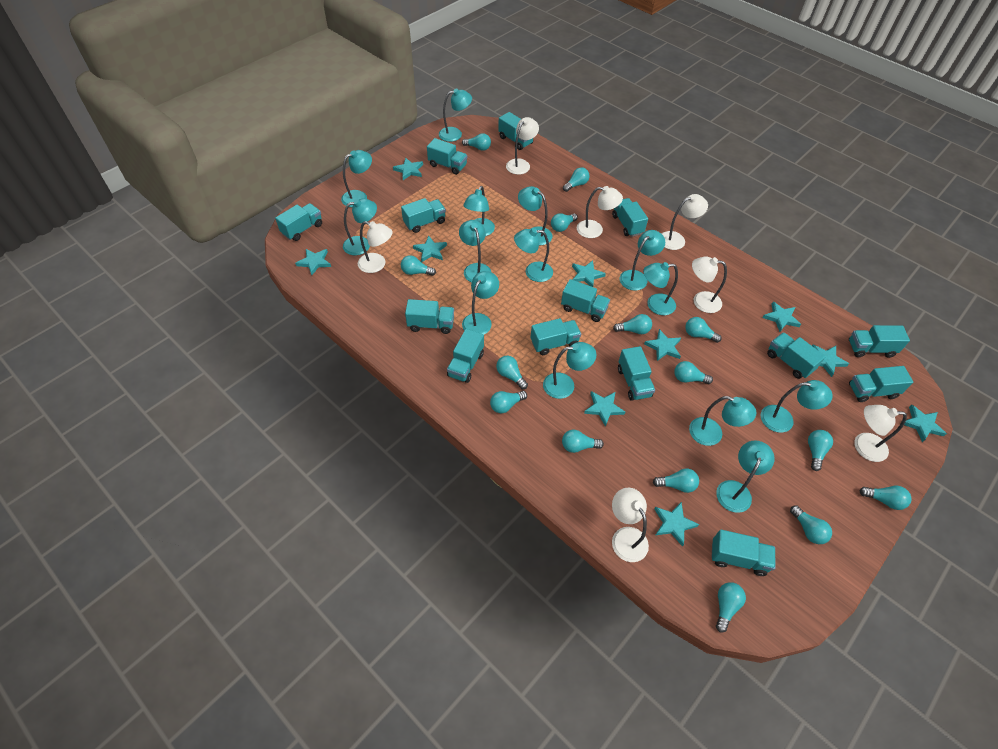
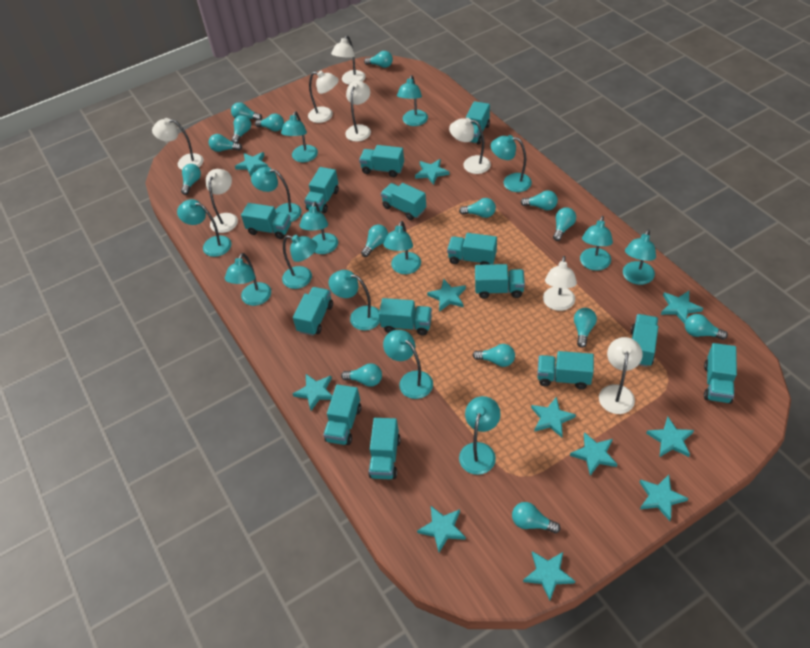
turquoise star: 10 -> 11
white lamp: 7 -> 8

